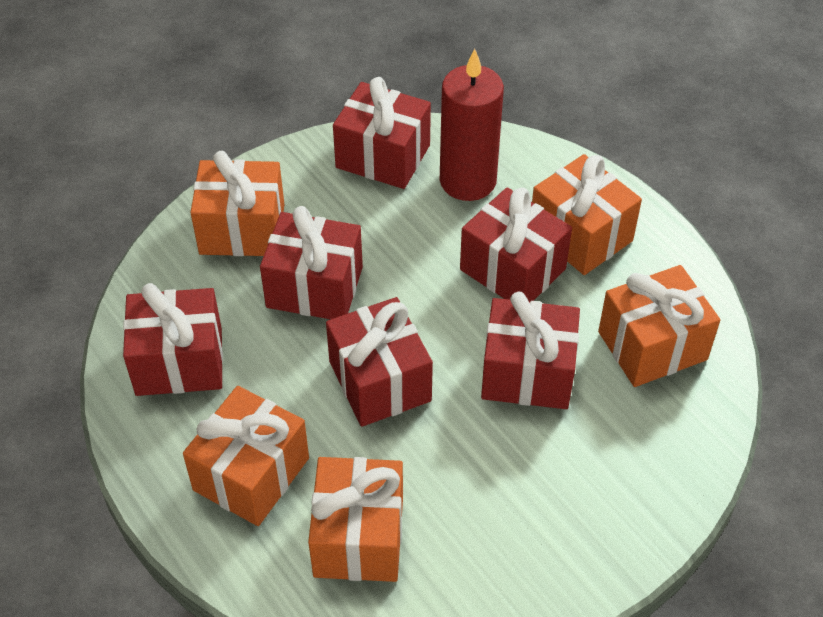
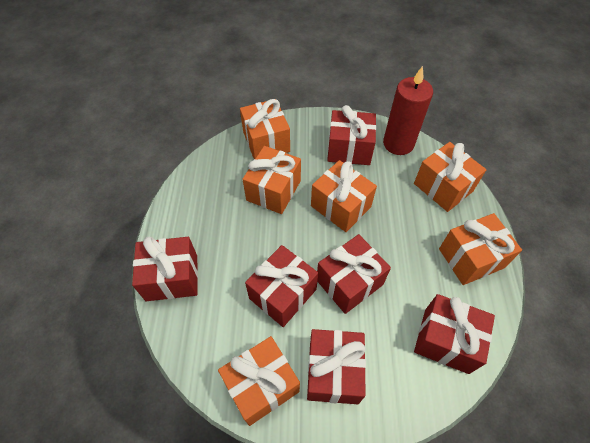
orange gift: 5 -> 6

